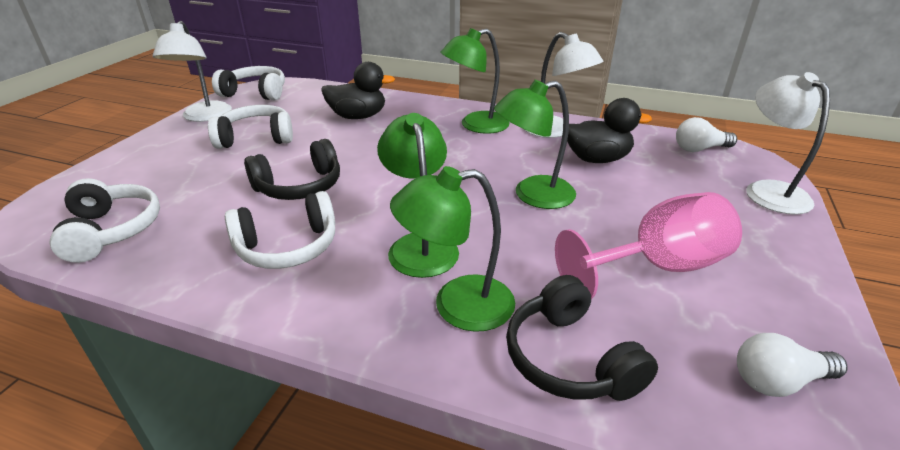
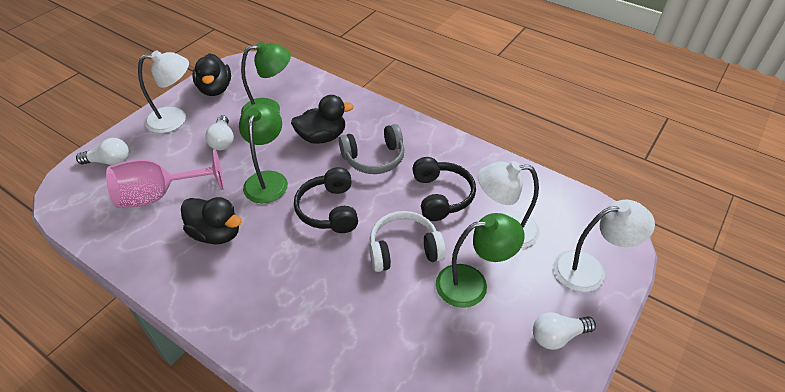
black duck: 2 -> 3
green lamp: 4 -> 3
grey headphones: 0 -> 1
white headphones: 4 -> 1
white light bulb: 2 -> 3

